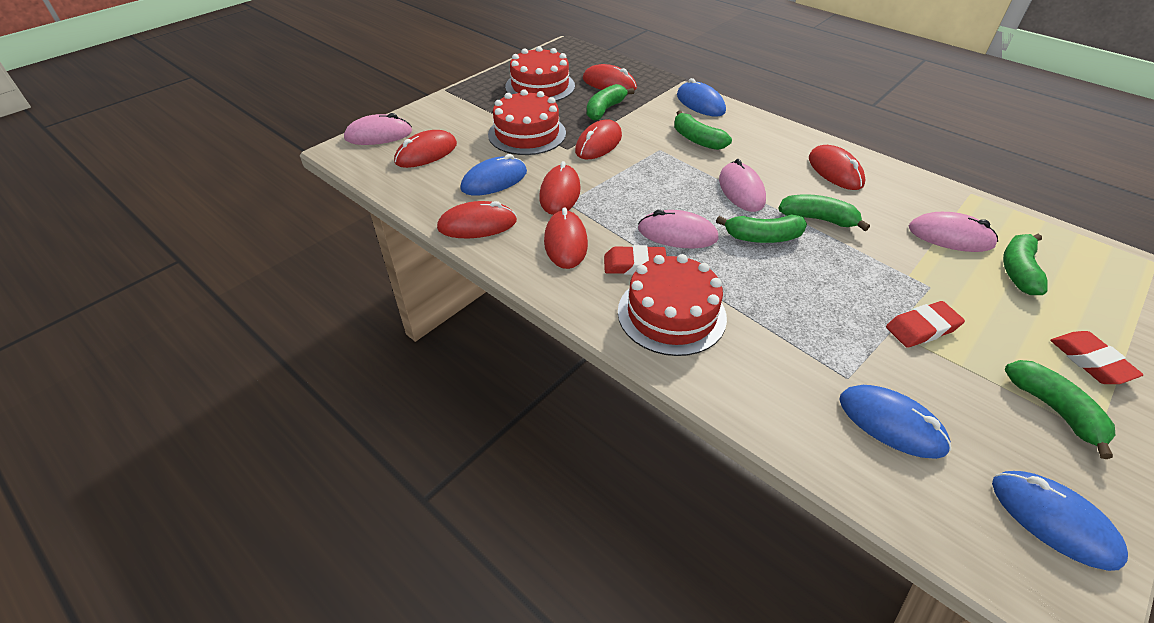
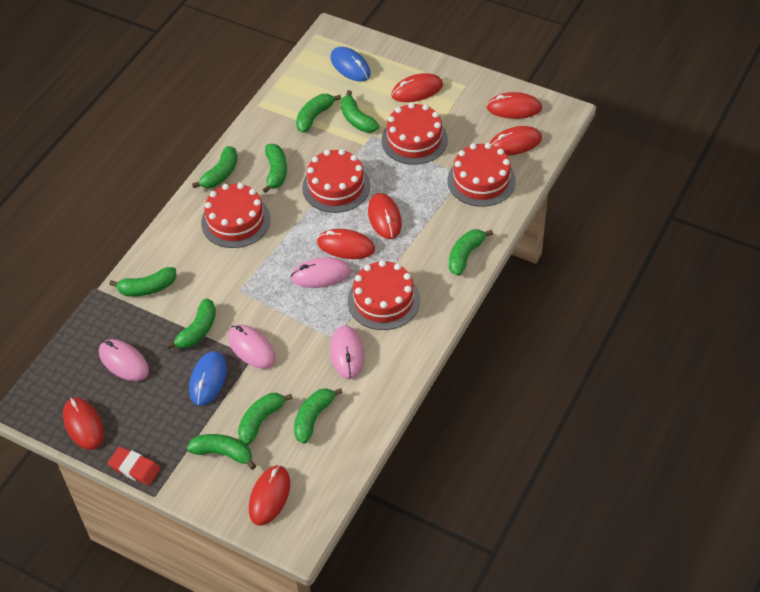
blue mouse: 4 -> 2
green banana: 6 -> 10
red cake: 3 -> 5
red eraser: 3 -> 1

